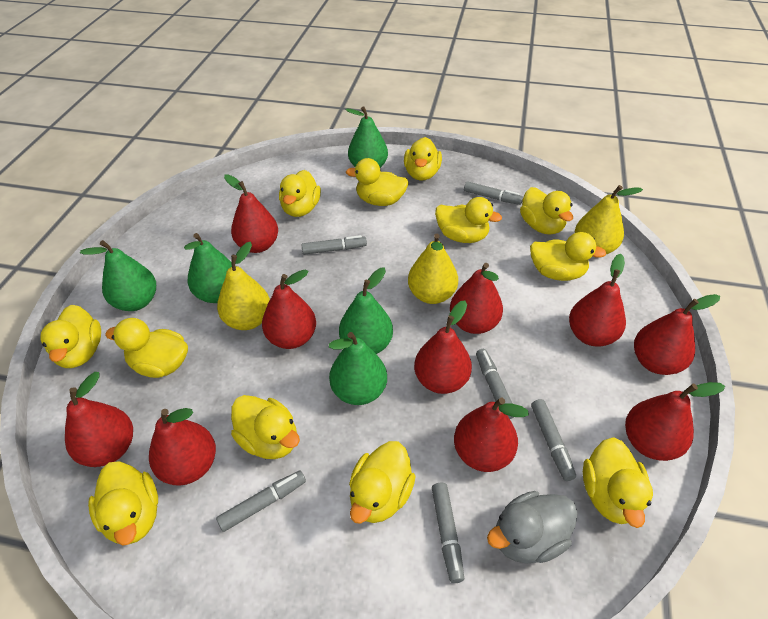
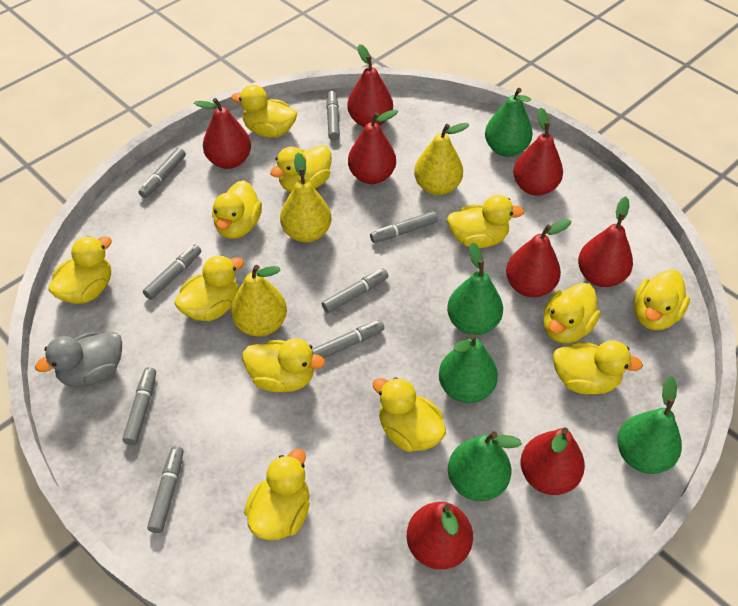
grey marker: 6 -> 8
red pear: 10 -> 8

